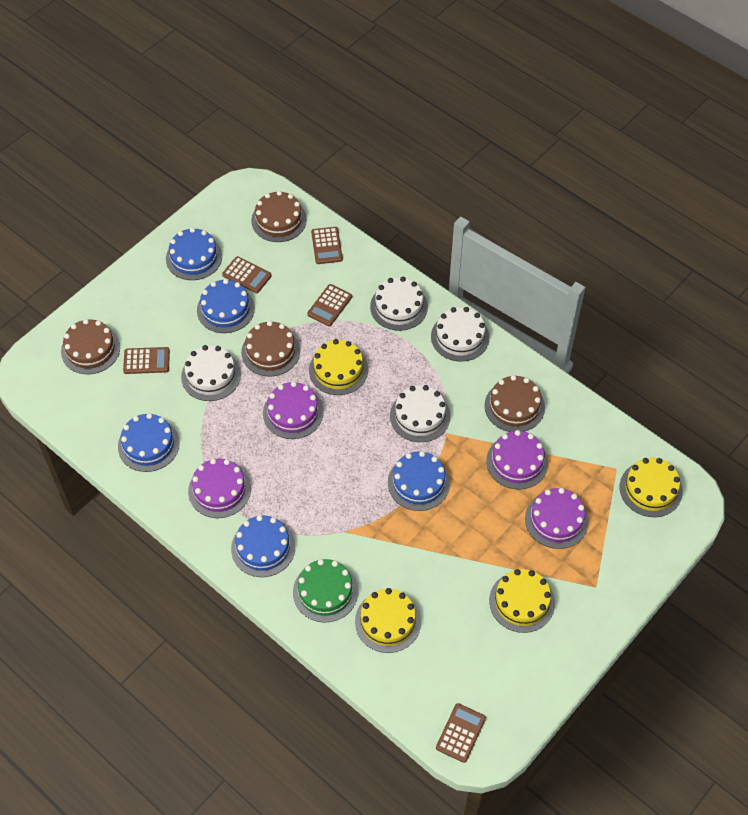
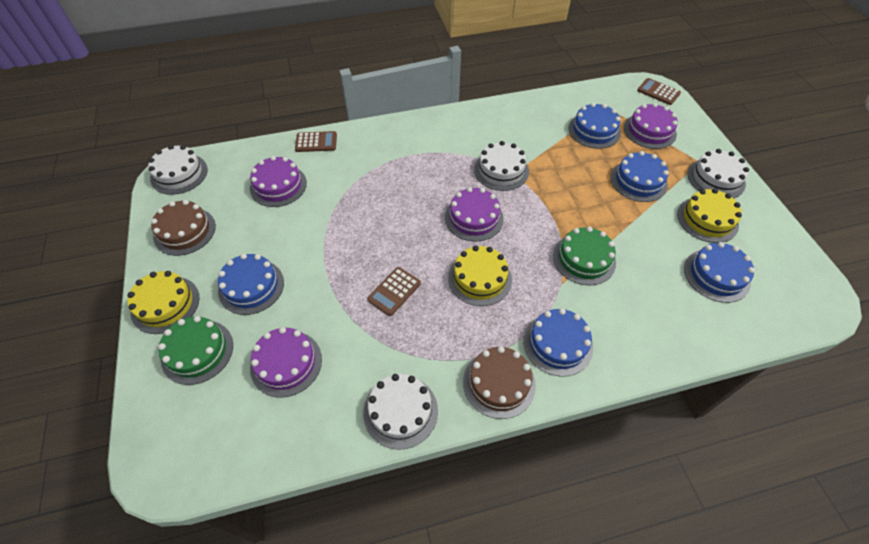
brown cake: 4 -> 2
brown calculator: 5 -> 3
green cake: 1 -> 2
yellow cake: 4 -> 3

